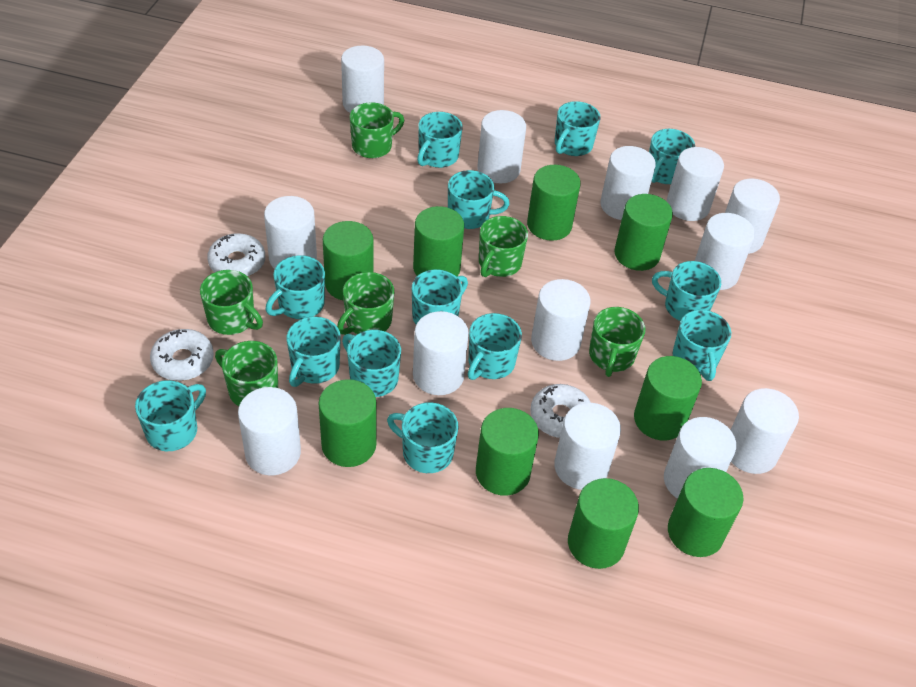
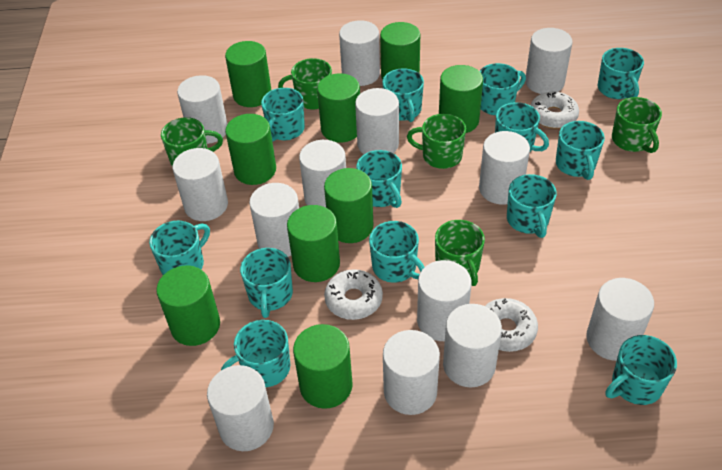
green mug: 6 -> 5

